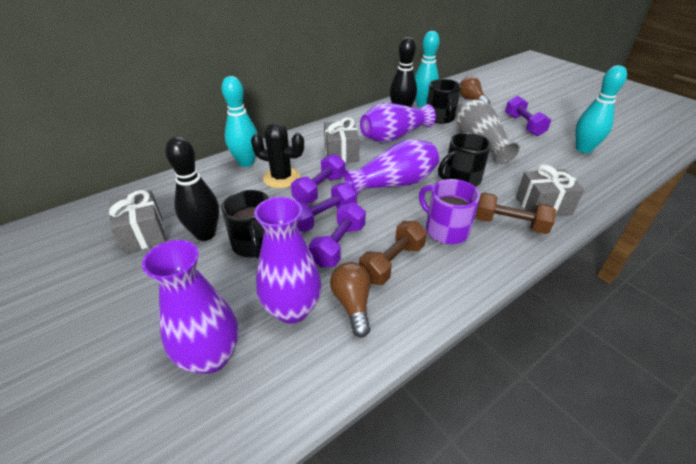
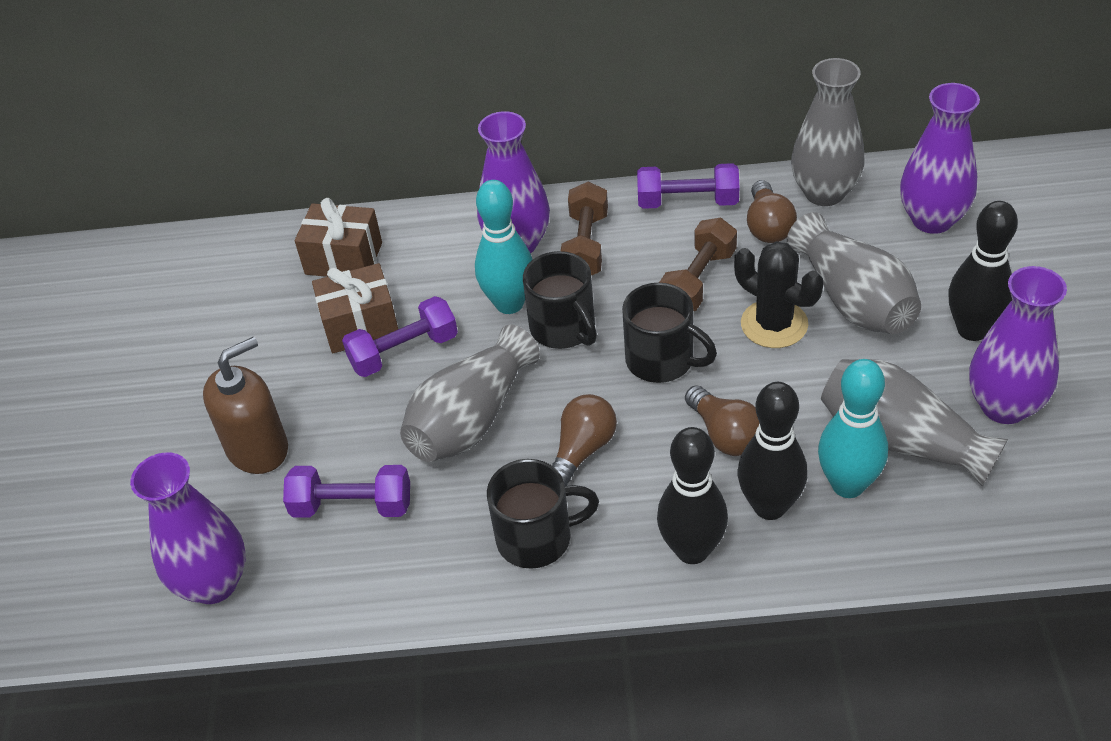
black bowling pin: 2 -> 3
brown gift: 0 -> 2
brown light bulb: 2 -> 3
brown soap dispenser: 0 -> 1
grey gift: 3 -> 0
grey vase: 1 -> 4
purple dumbbell: 4 -> 3
purple mug: 1 -> 0
turquoise bowling pin: 3 -> 2

